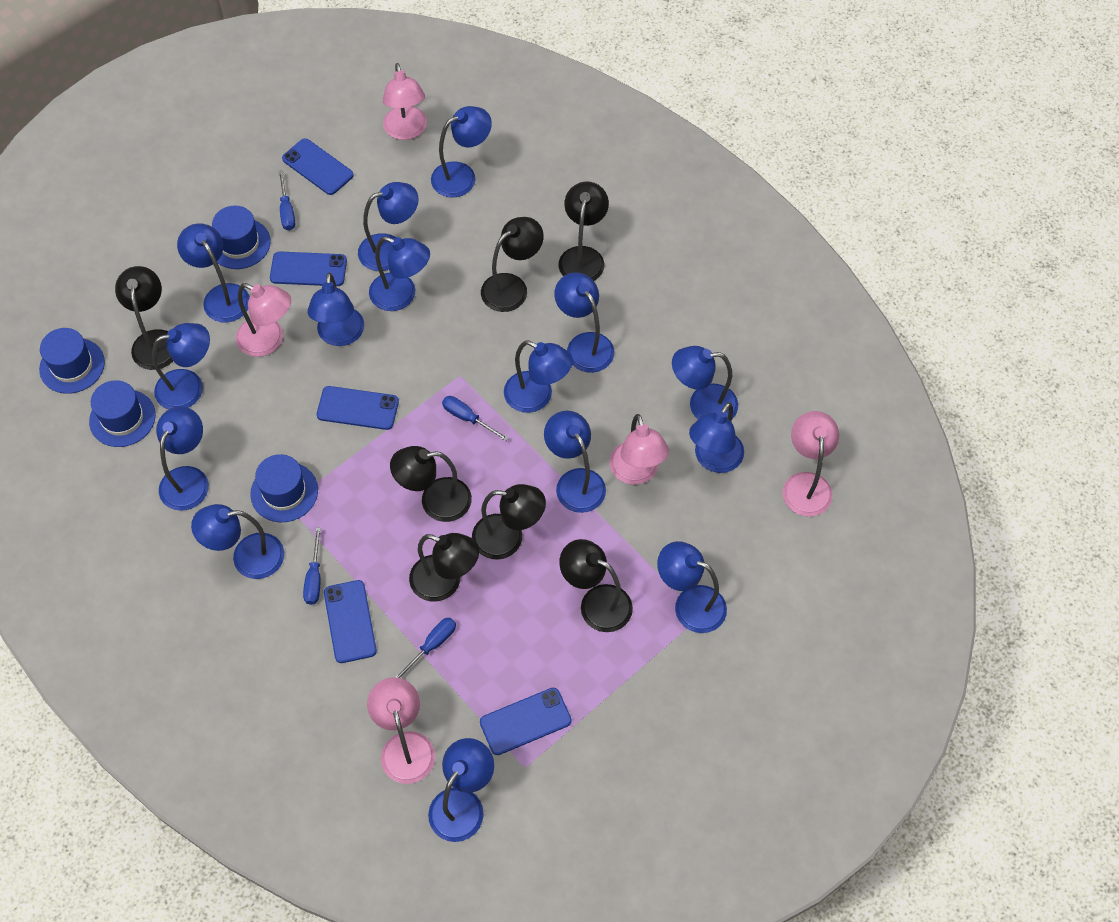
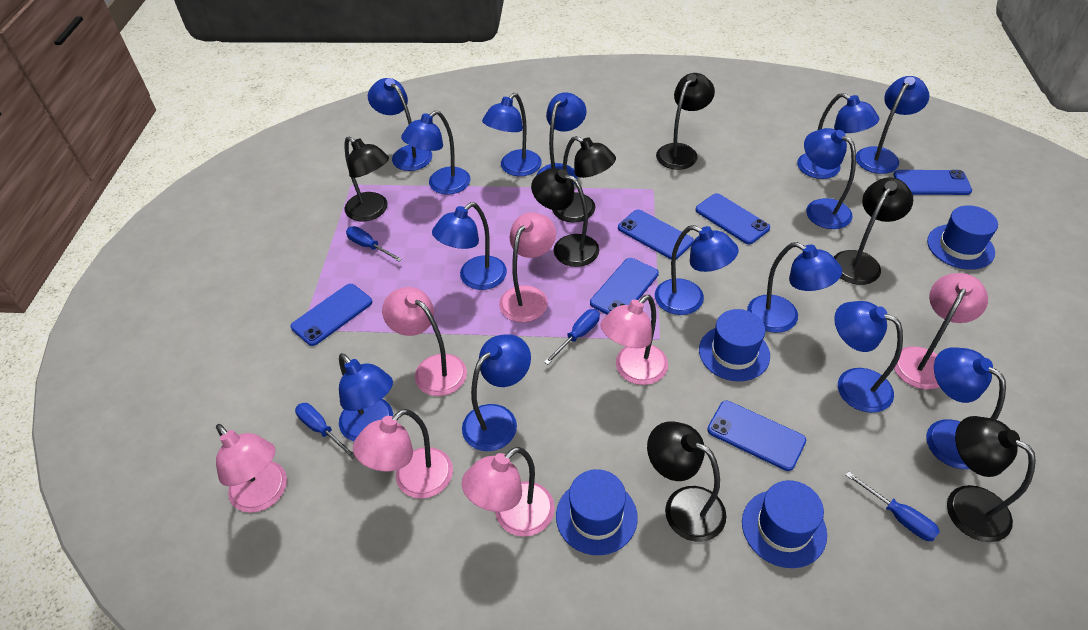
blue lamp: 15 -> 14
blue phone: 5 -> 6
pink lamp: 5 -> 7

